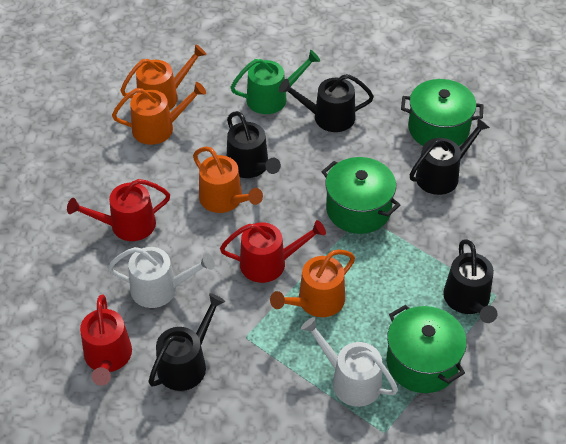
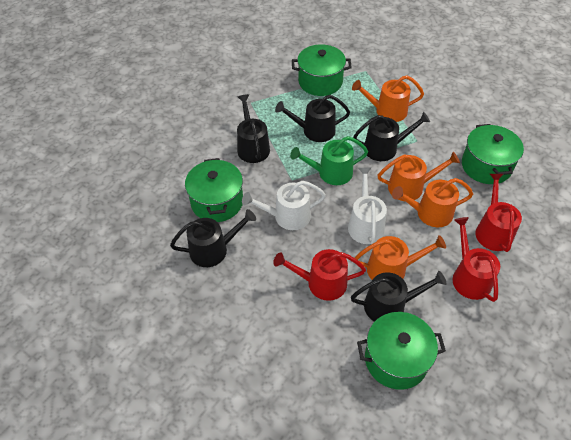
green pot: 3 -> 4

